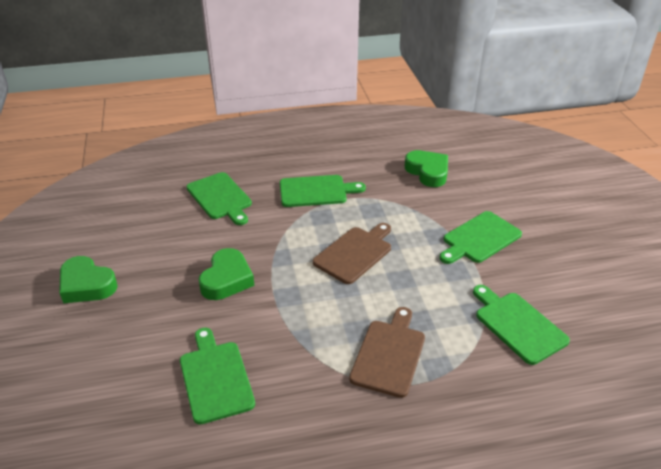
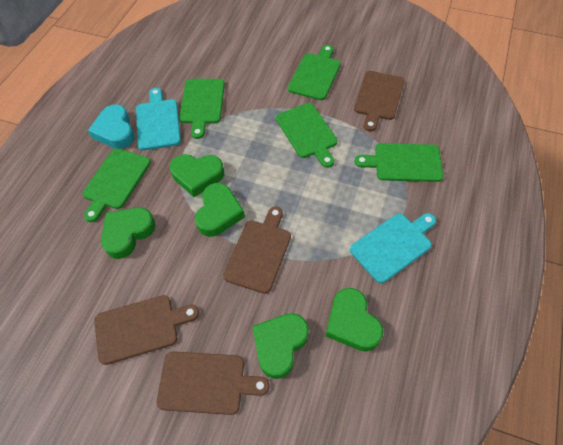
brown cutting board: 2 -> 4
green heart: 3 -> 5
turquoise cutting board: 0 -> 2
turquoise heart: 0 -> 1

